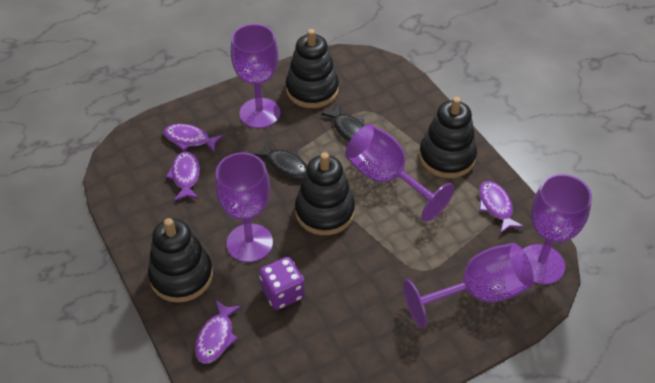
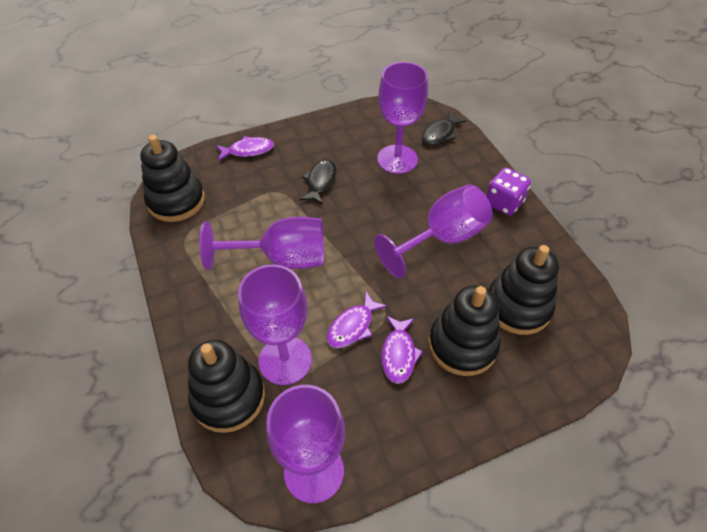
purple fish: 4 -> 3

